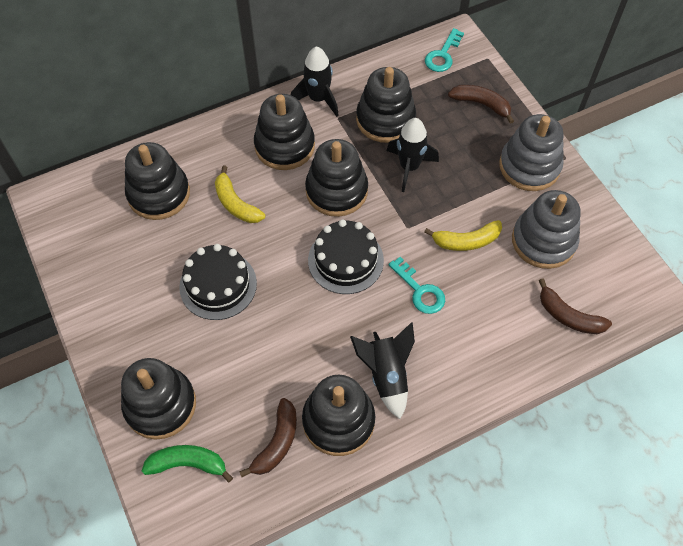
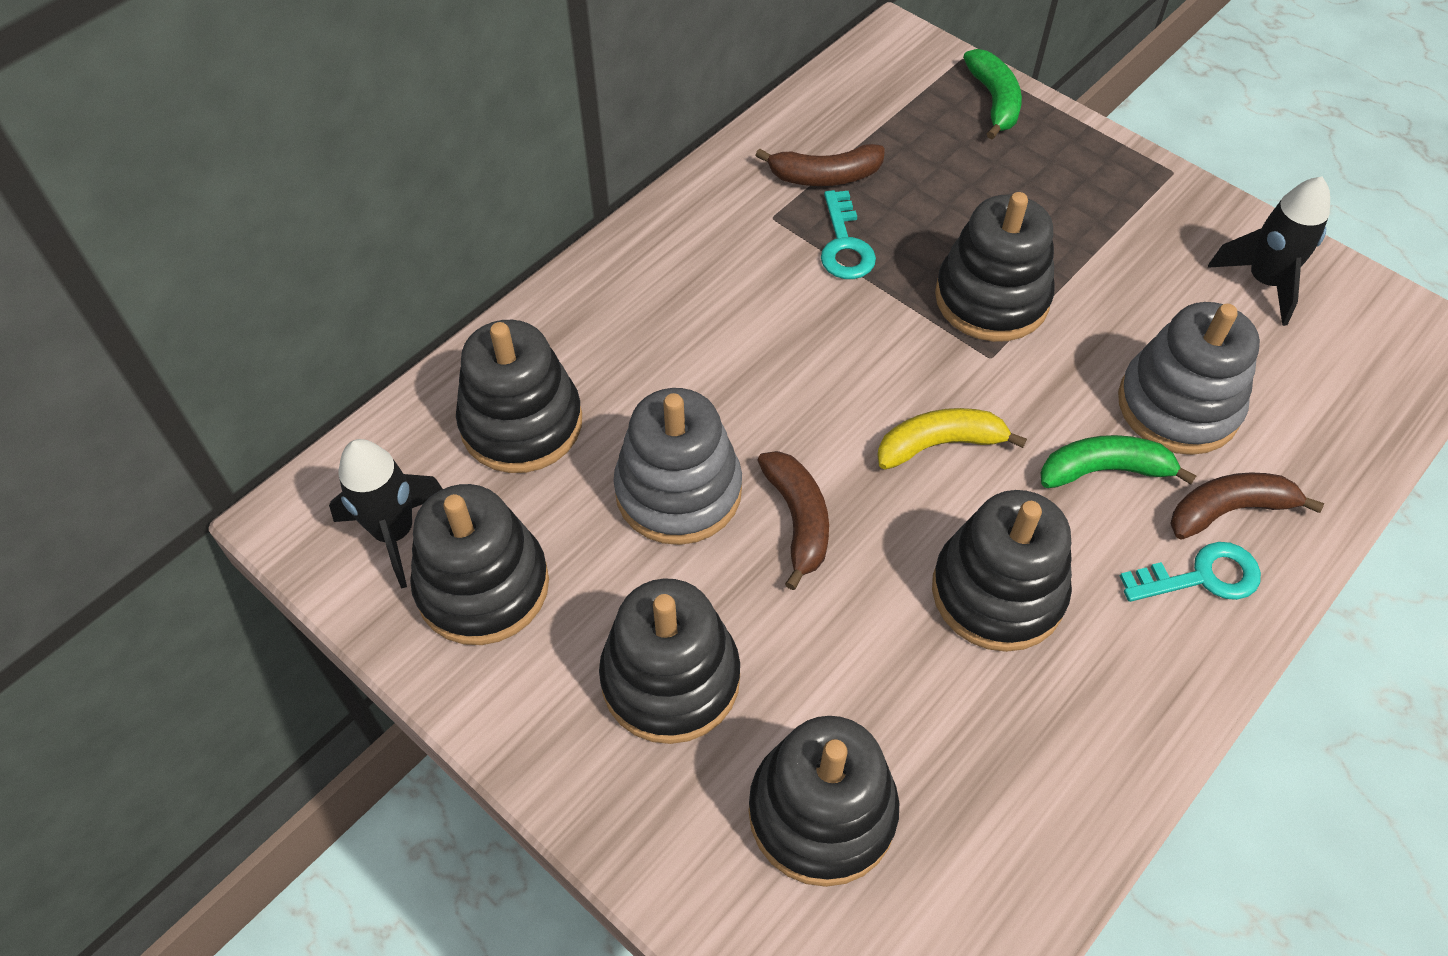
black cake: 2 -> 0
black rocket: 3 -> 2
green banana: 1 -> 2
yellow banana: 2 -> 1

